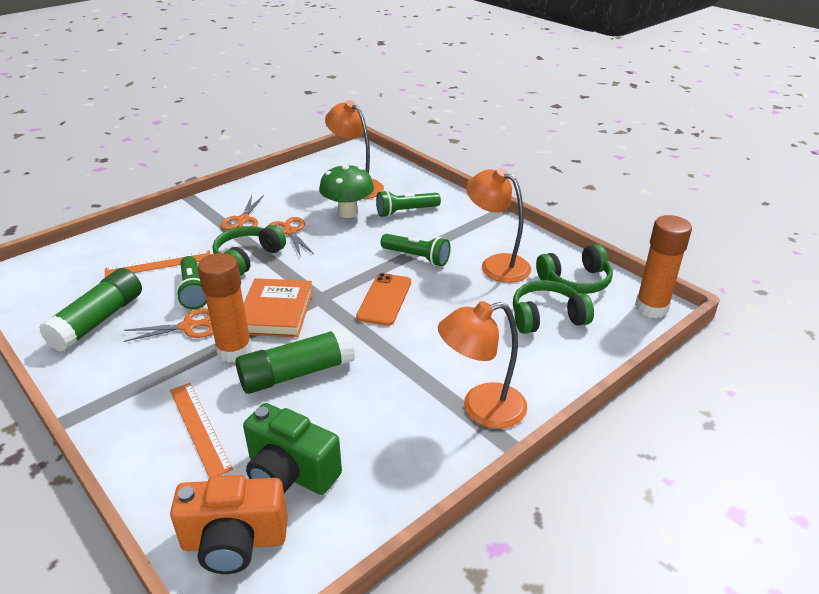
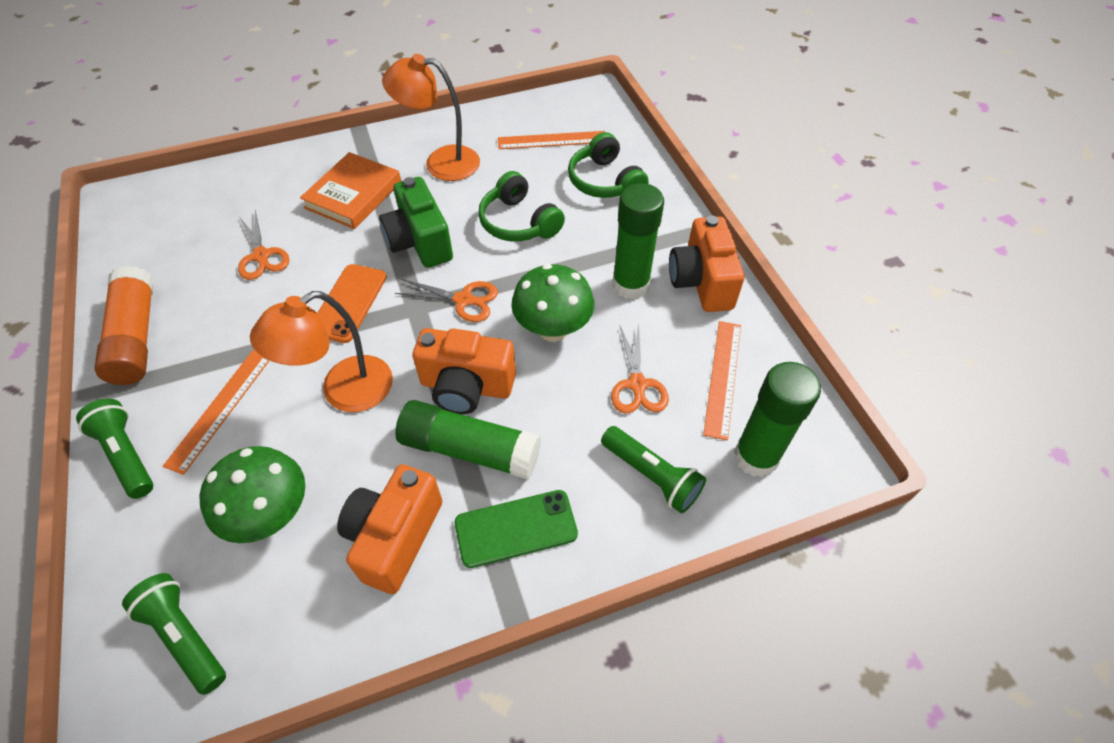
green glue stick: 2 -> 3
green headphones: 3 -> 2
green mushroom: 1 -> 2
green phone: 0 -> 1
orange camera: 1 -> 3
orange glue stick: 2 -> 1
orange lamp: 3 -> 2
orange ruler: 2 -> 3

